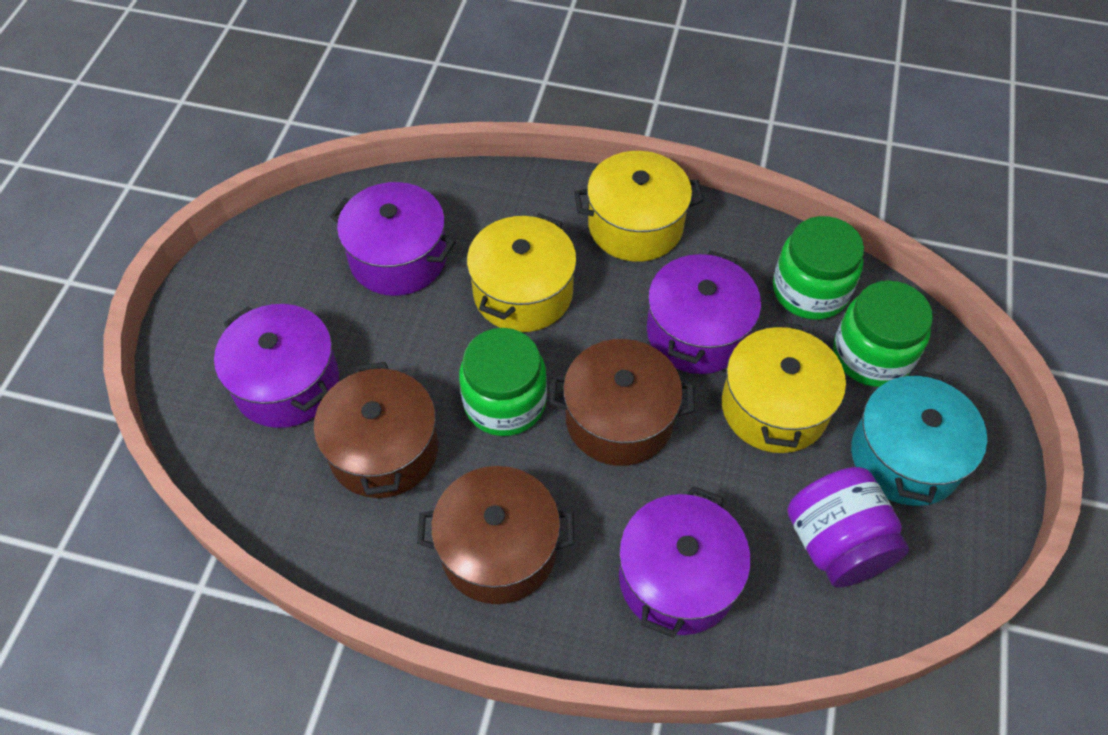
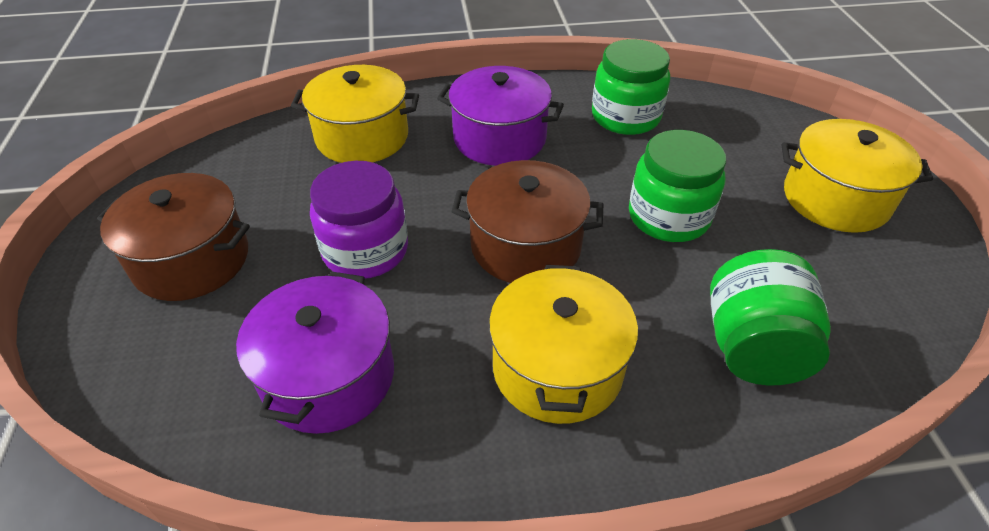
brown pot: 3 -> 2
purple pot: 4 -> 2
turquoise pot: 1 -> 0

